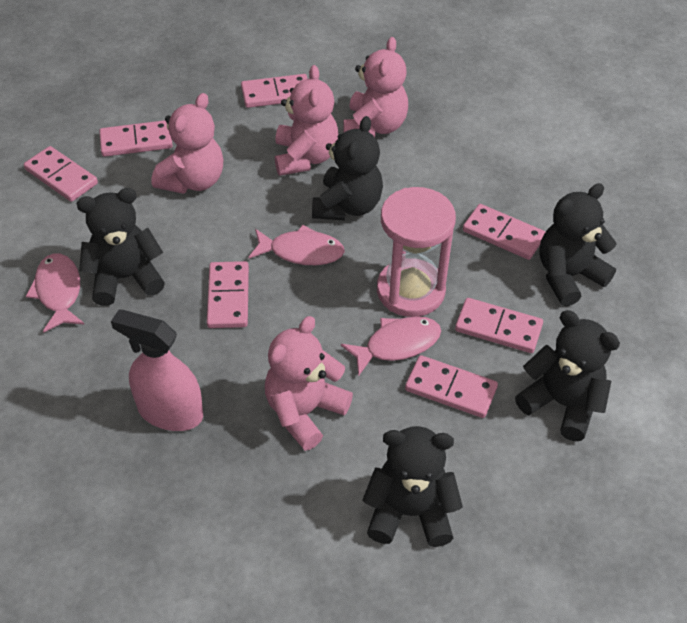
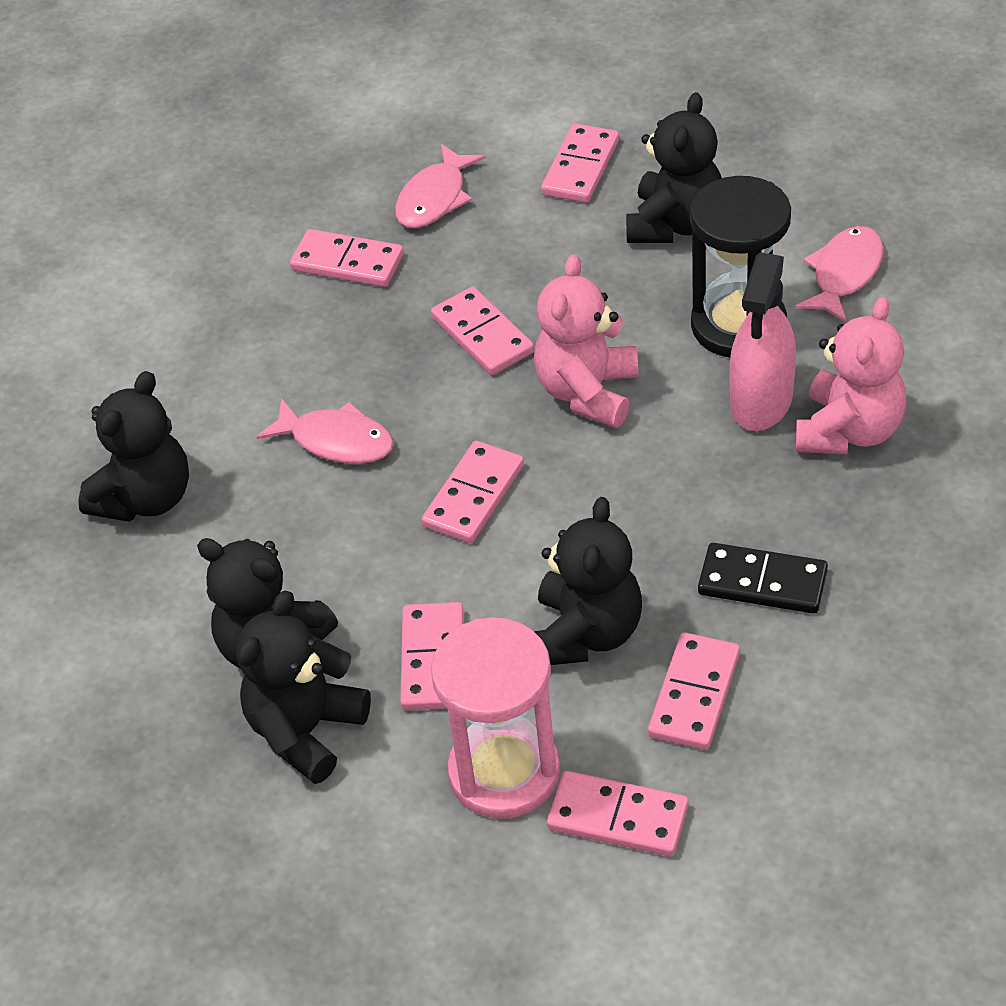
black domino: 0 -> 1
black hourglass: 0 -> 1
pink teddy bear: 4 -> 2

